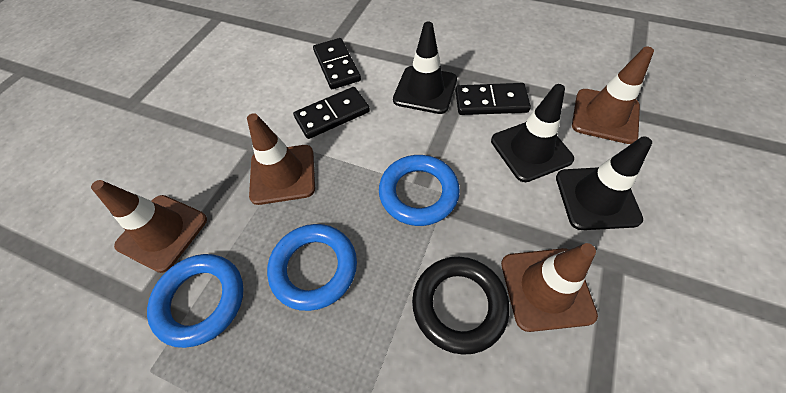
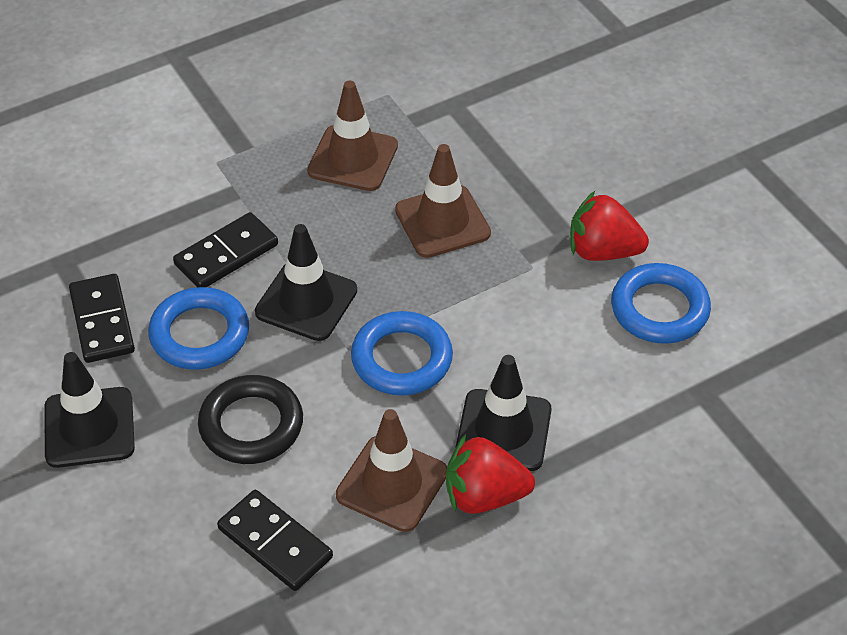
brown traffic cone: 4 -> 3
red strawberry: 0 -> 2

